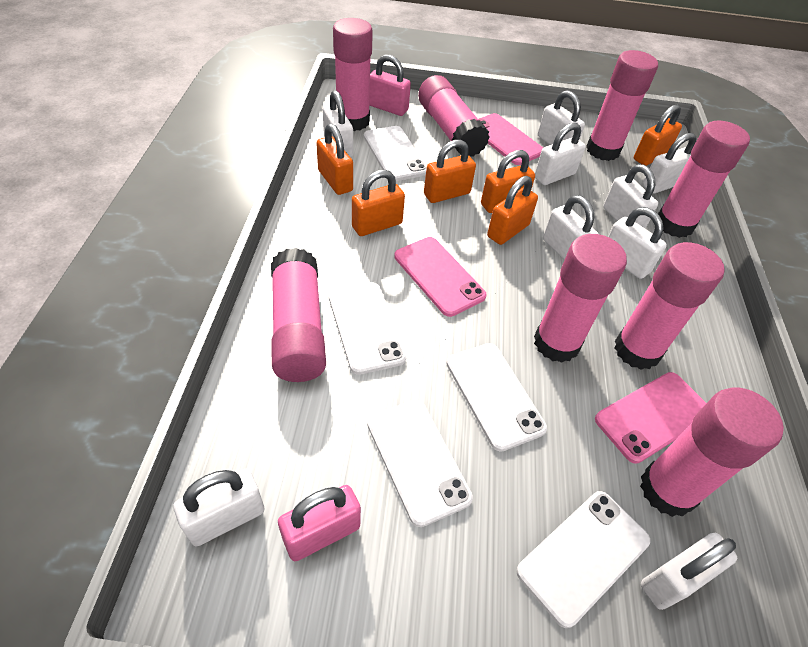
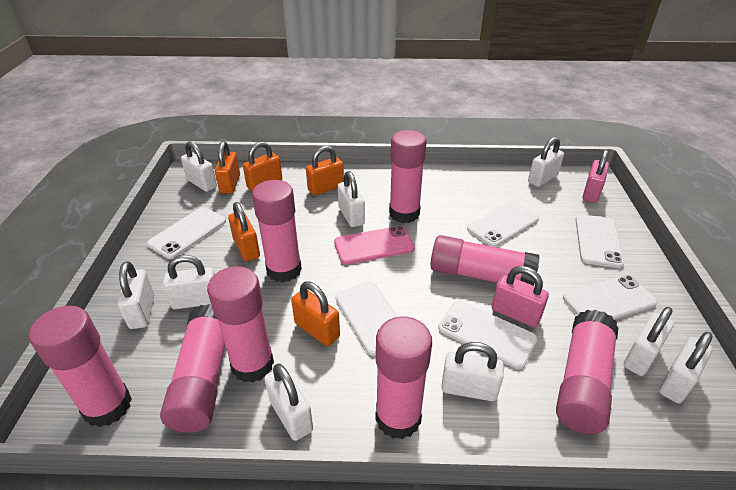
orange padlock: 6 -> 5
pink phone: 3 -> 1
white phone: 5 -> 6

